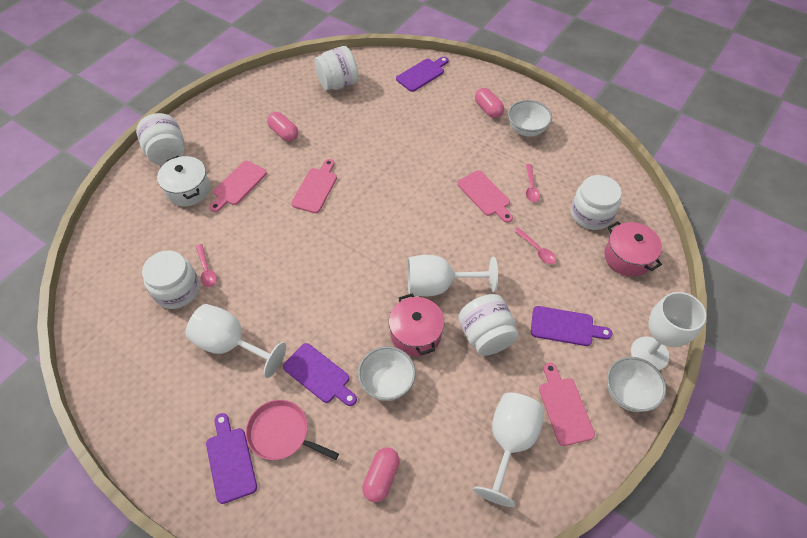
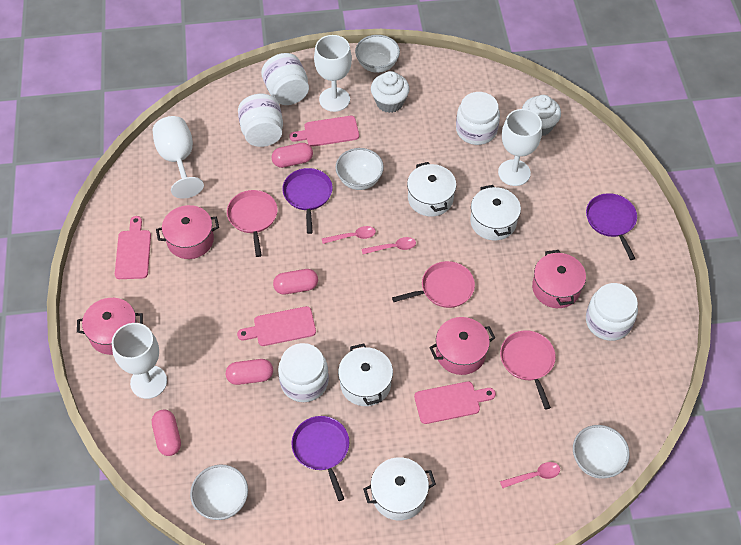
pink capsule: 3 -> 4
pink pan: 1 -> 3
pink pot: 2 -> 4
purple cutting board: 4 -> 0
purple pan: 0 -> 3
white bowl: 3 -> 4
white cupcake: 0 -> 2
white pot: 1 -> 4

